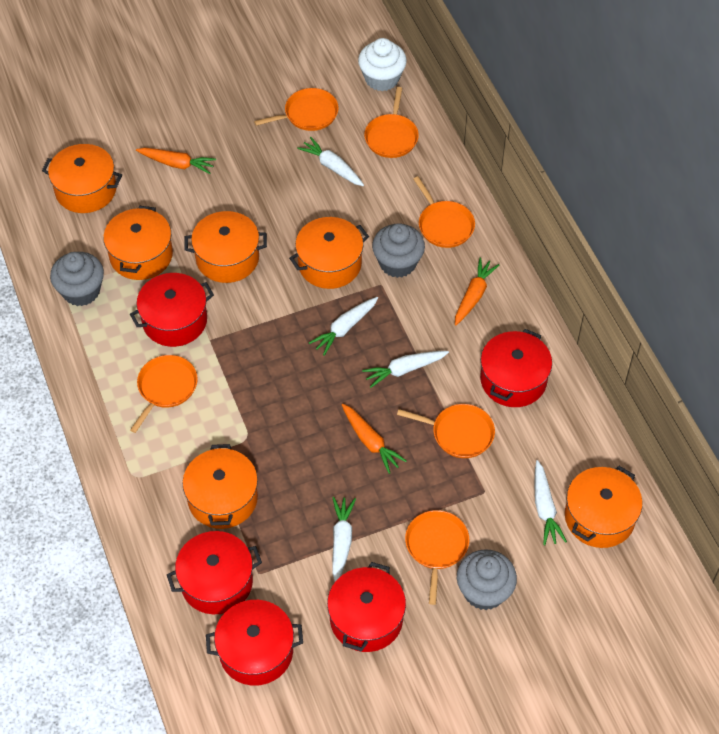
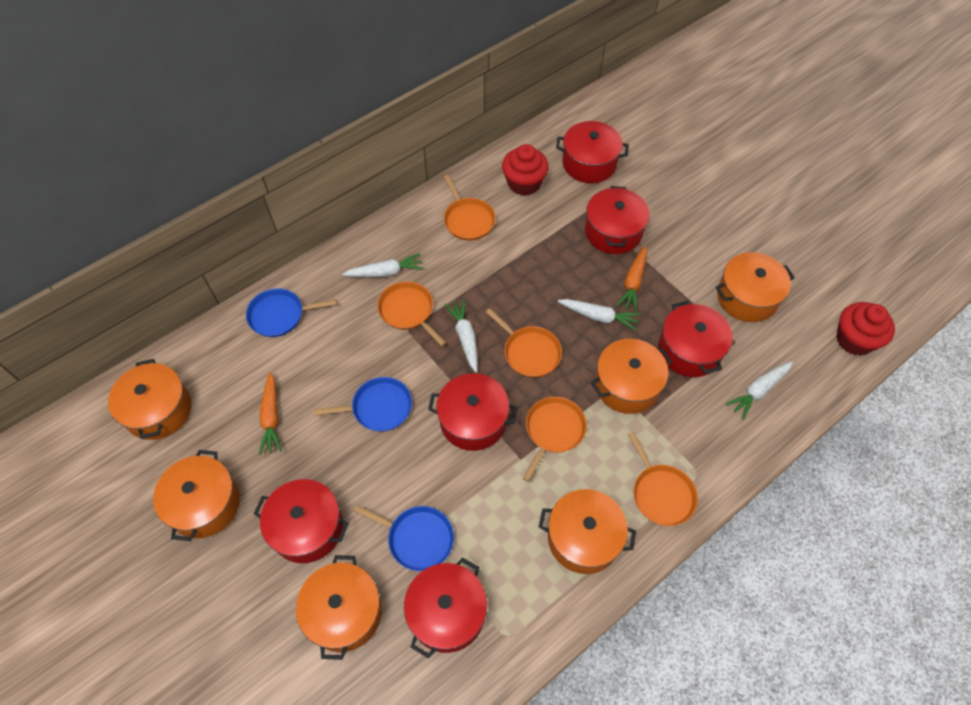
blue pan: 0 -> 3
grey cupcake: 3 -> 0
orange carrot: 3 -> 2
orange pan: 6 -> 5
red cupcake: 0 -> 2
red pot: 5 -> 6
white carrot: 5 -> 4
white cupcake: 1 -> 0

